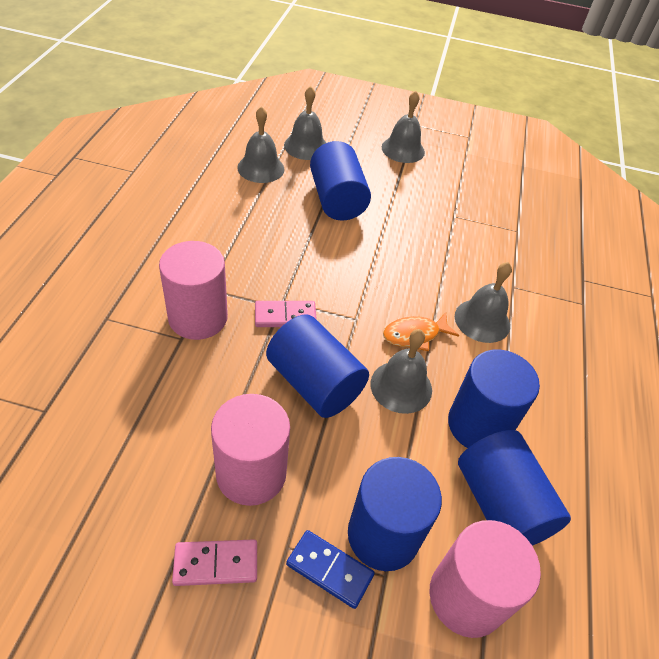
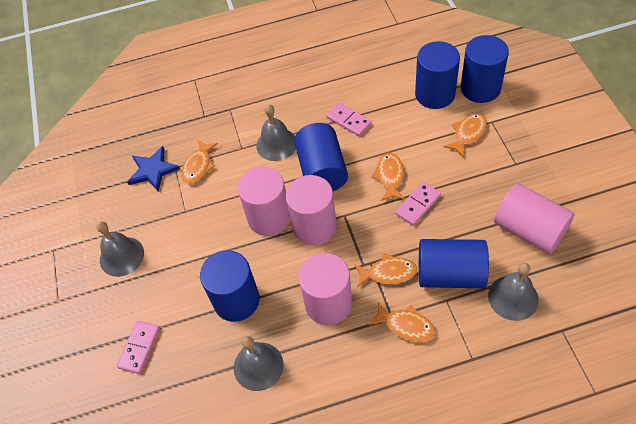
blue domino: 1 -> 0
blue star: 0 -> 1
grey bell: 5 -> 4
orange fish: 1 -> 5
pink cylinder: 3 -> 4
pink domino: 2 -> 3

